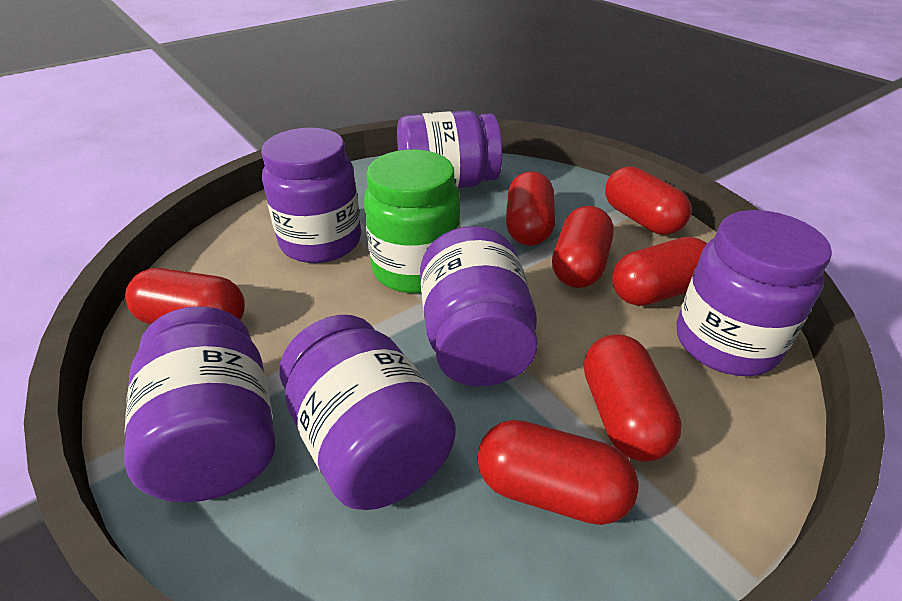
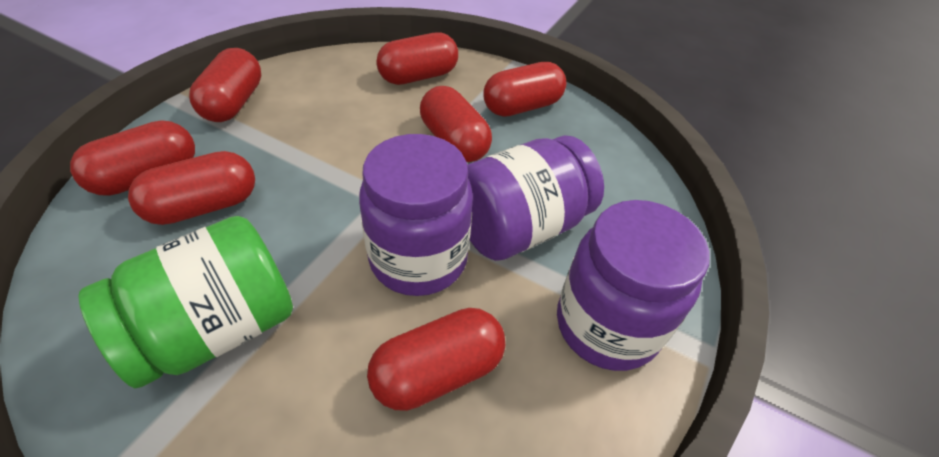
purple jar: 6 -> 3

